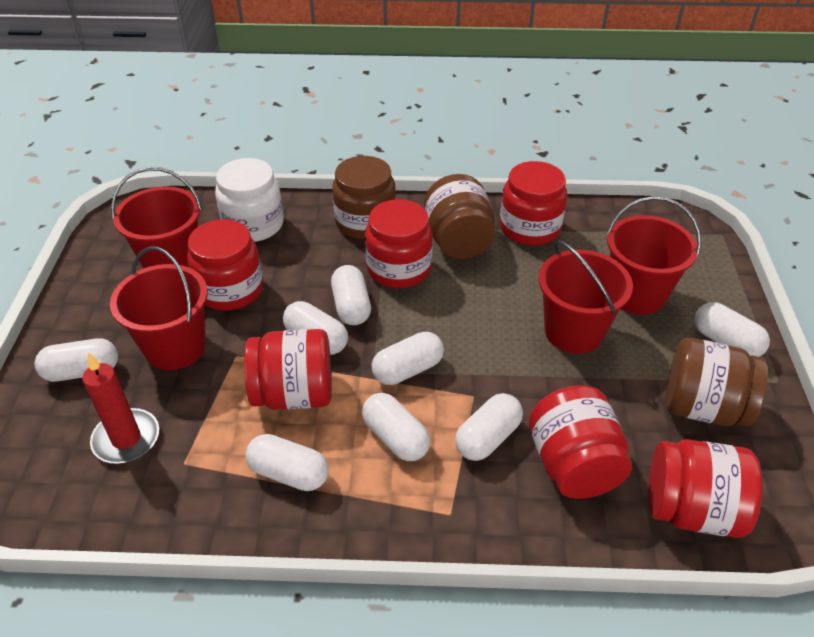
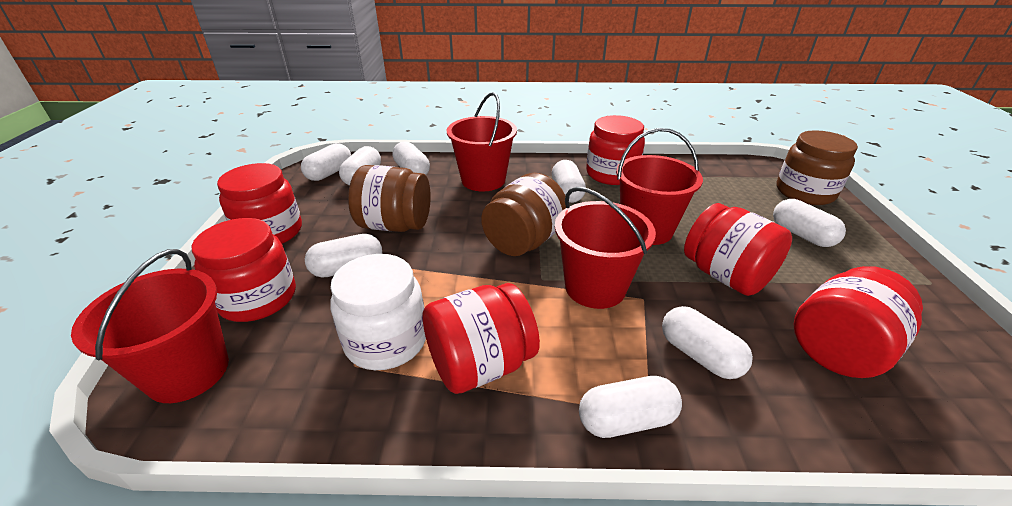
red candle: 1 -> 0

